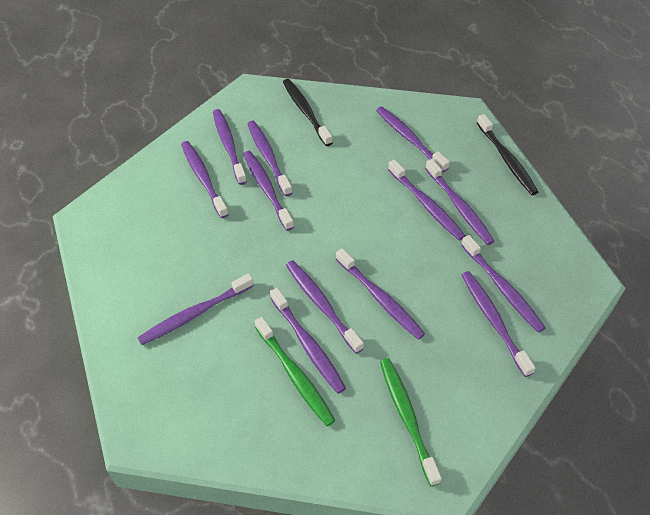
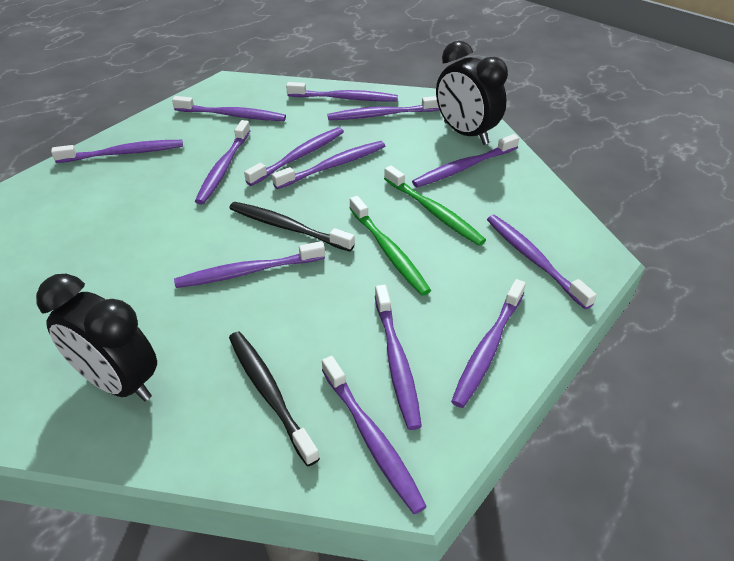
black clock: 0 -> 2

